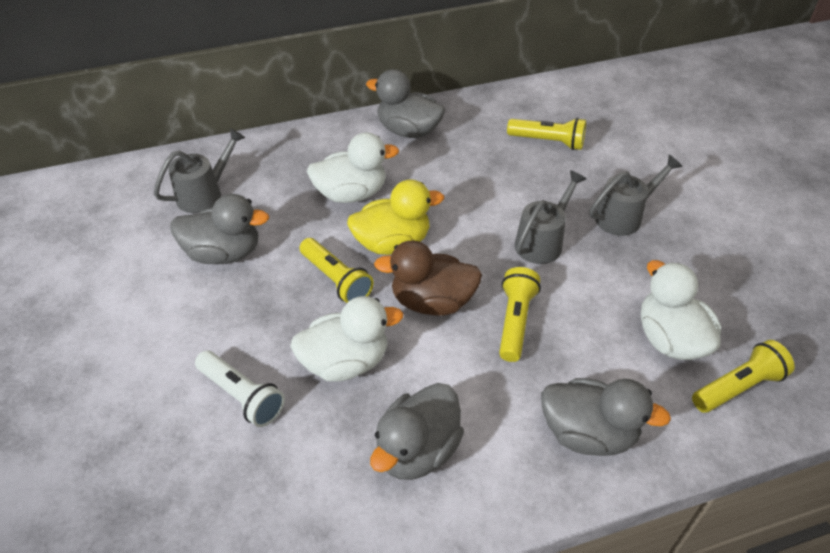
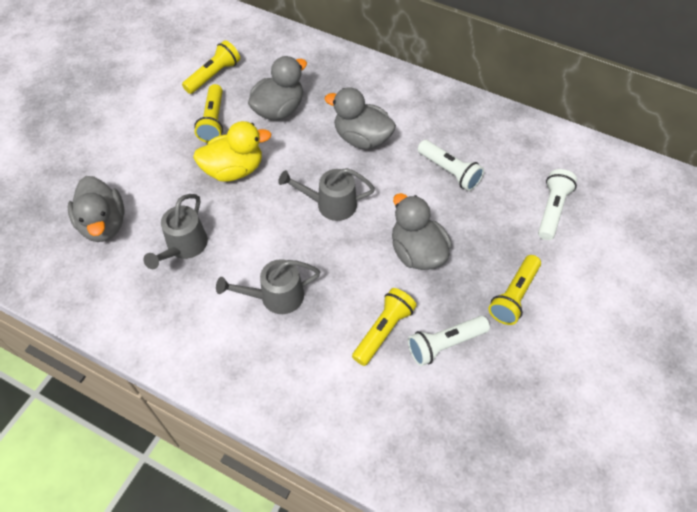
brown duck: 1 -> 0
white duck: 3 -> 0
white flashlight: 1 -> 3

